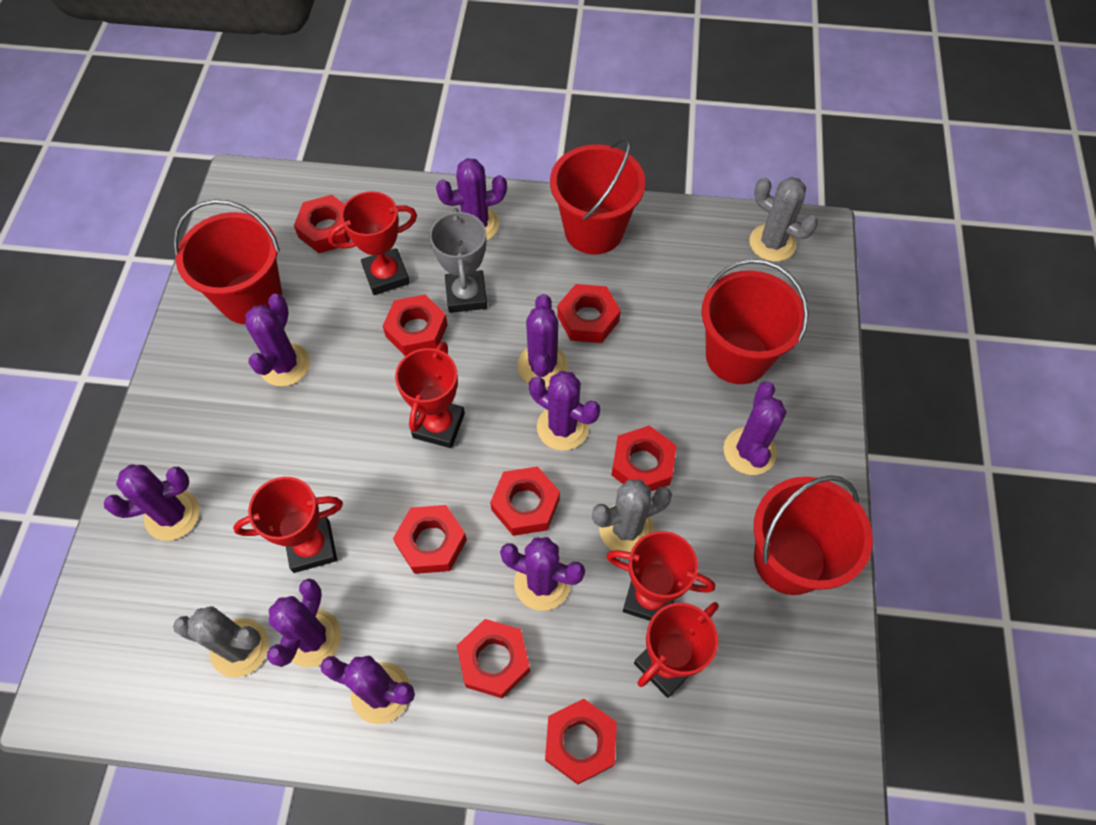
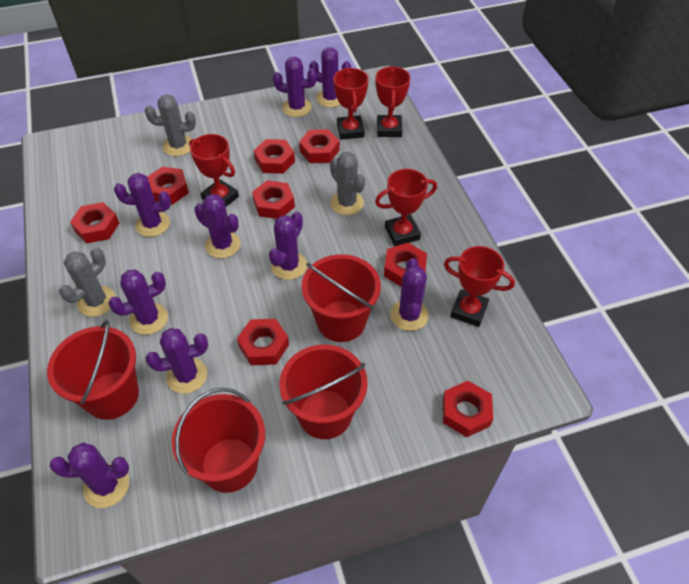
grey trophy: 1 -> 0

